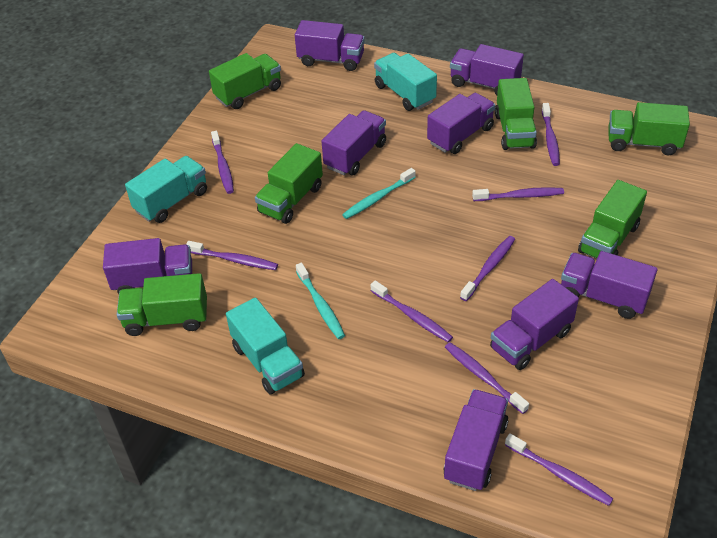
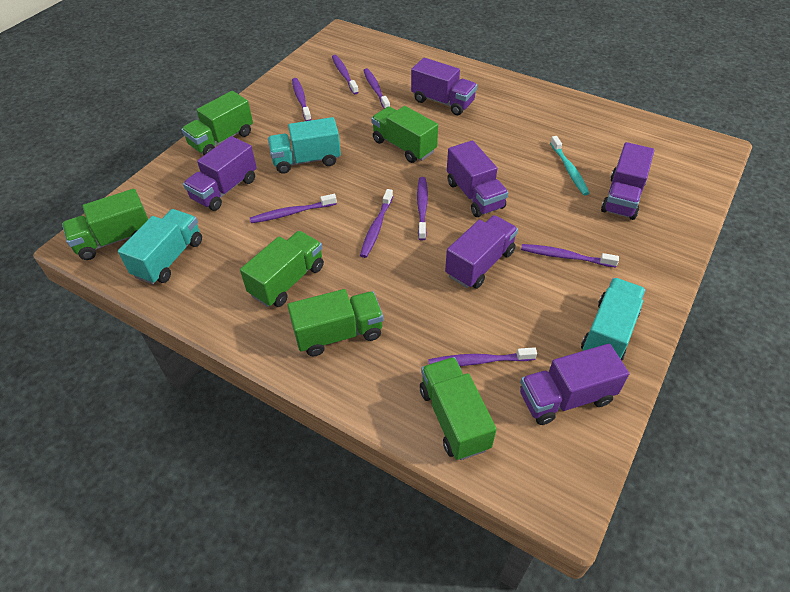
purple truck: 8 -> 6
turquoise toothbrush: 2 -> 1

